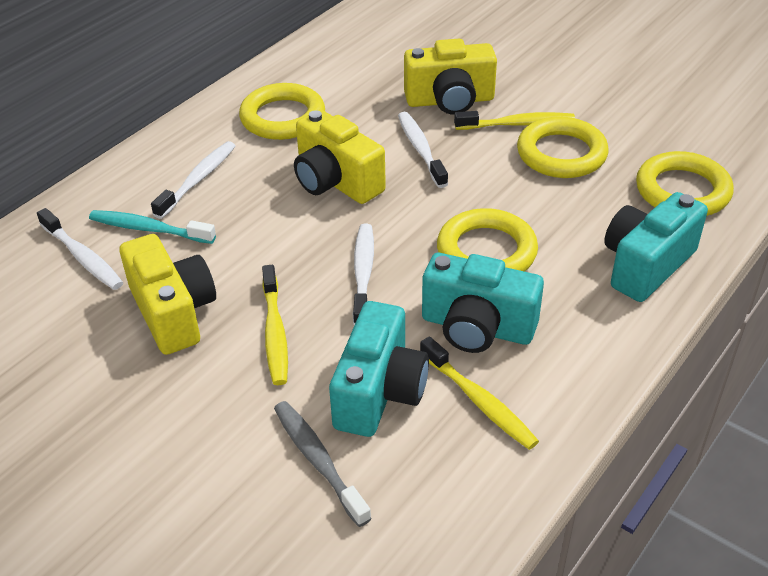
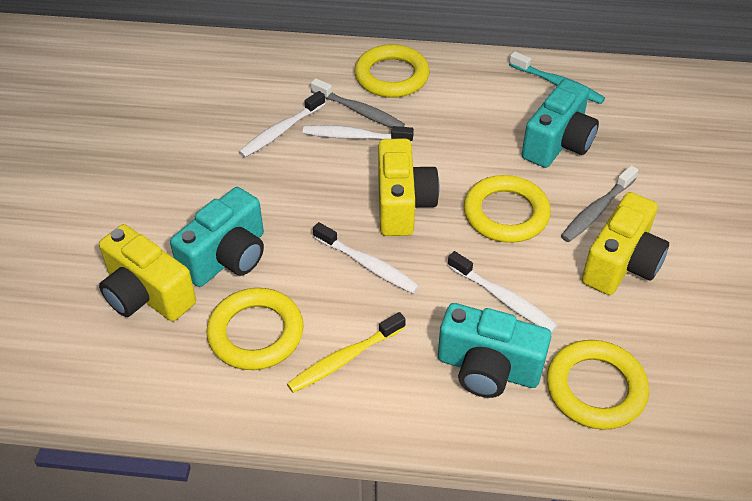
grey toothbrush: 1 -> 2
yellow toothbrush: 3 -> 1

